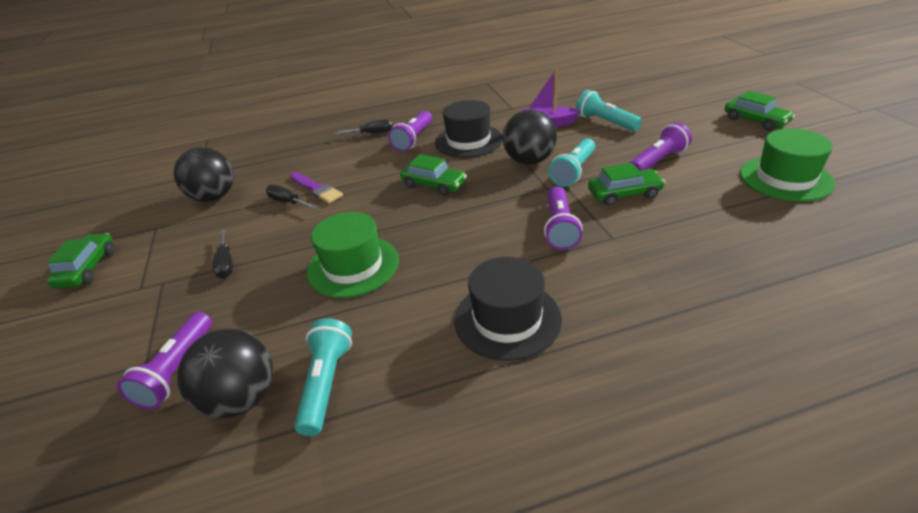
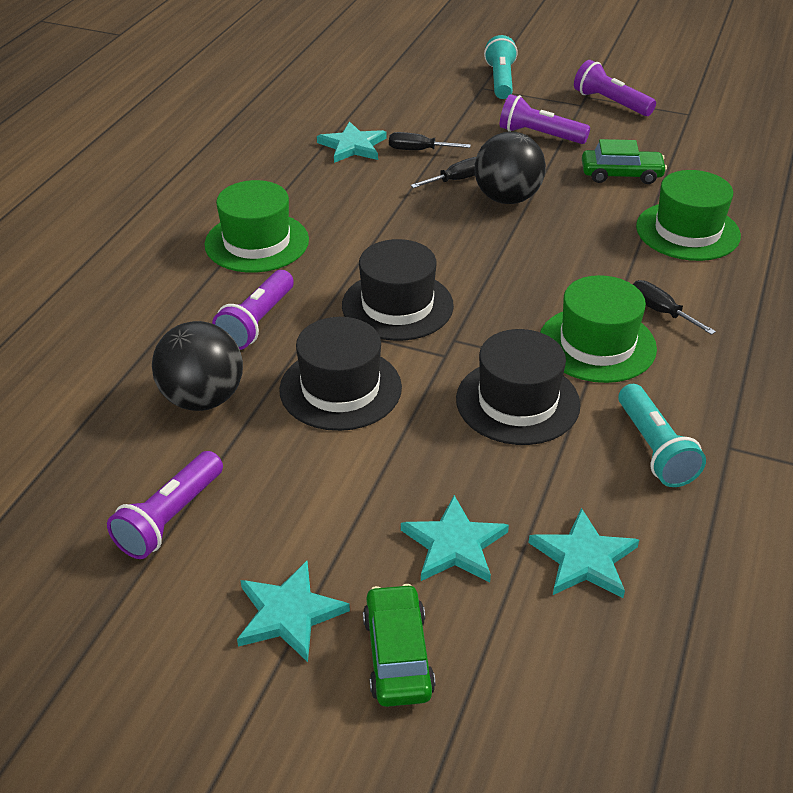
black ball: 3 -> 2
black hat: 2 -> 3
green car: 4 -> 2
green hat: 2 -> 3
purple boat: 1 -> 0
purple brush: 1 -> 0
turquoise flashlight: 3 -> 2
turquoise star: 0 -> 4

